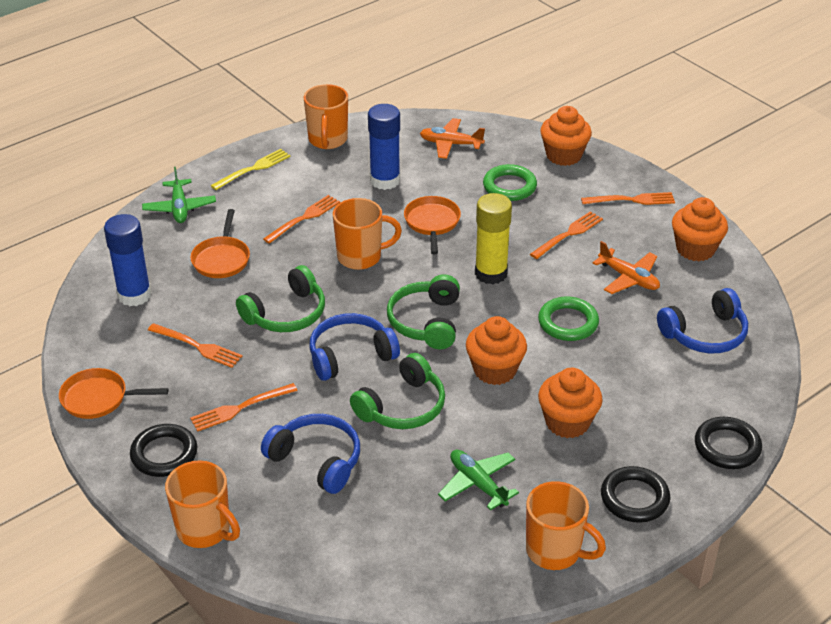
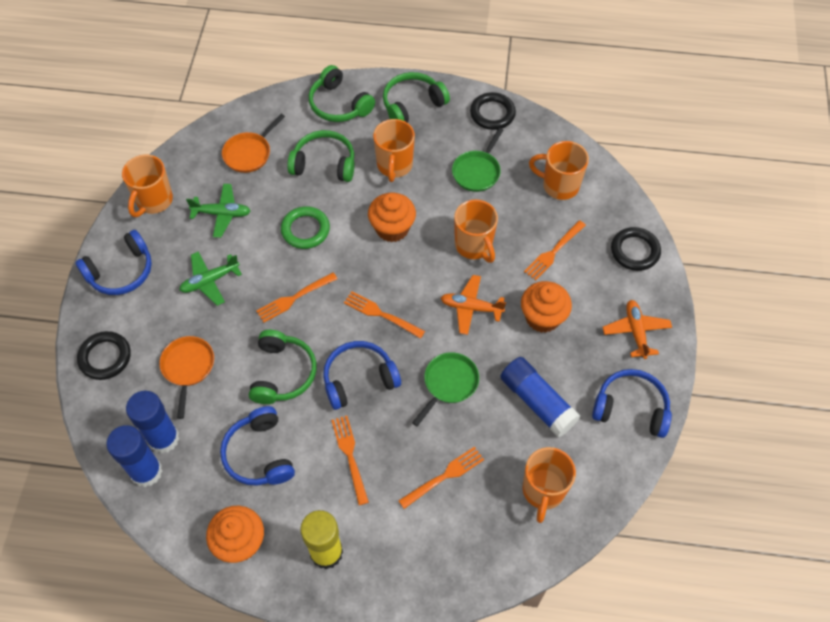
blue glue stick: 2 -> 3
blue headphones: 3 -> 4
green headphones: 3 -> 4
green pan: 0 -> 2
green ring: 2 -> 1
orange cupcake: 4 -> 3
orange mug: 4 -> 5
orange pan: 3 -> 2
yellow fork: 1 -> 0

